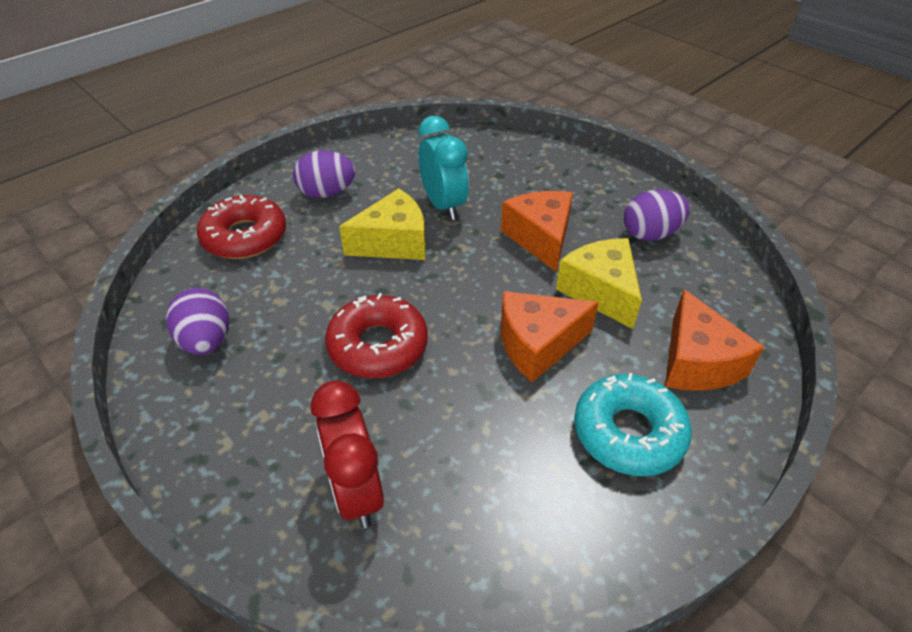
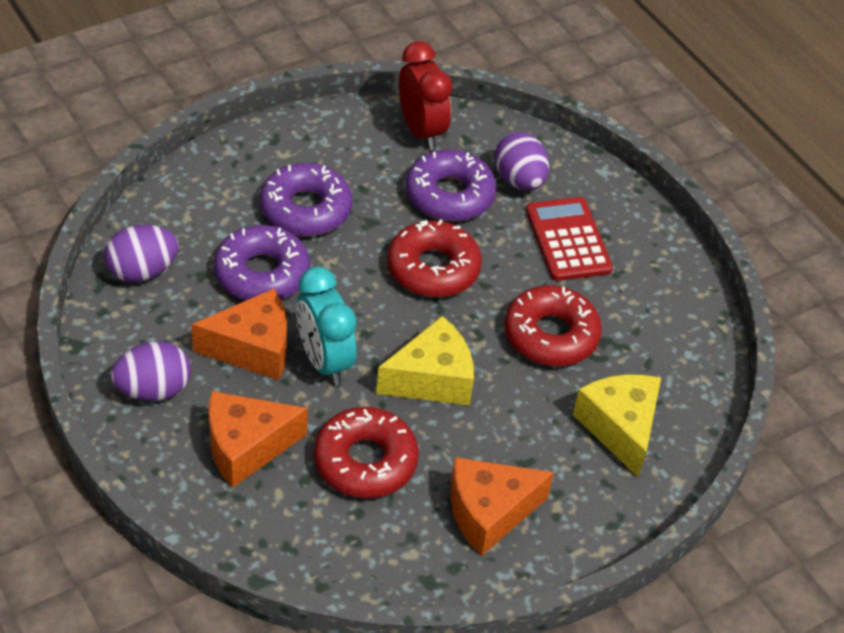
purple donut: 0 -> 3
red calculator: 0 -> 1
red donut: 2 -> 3
turquoise donut: 1 -> 0

